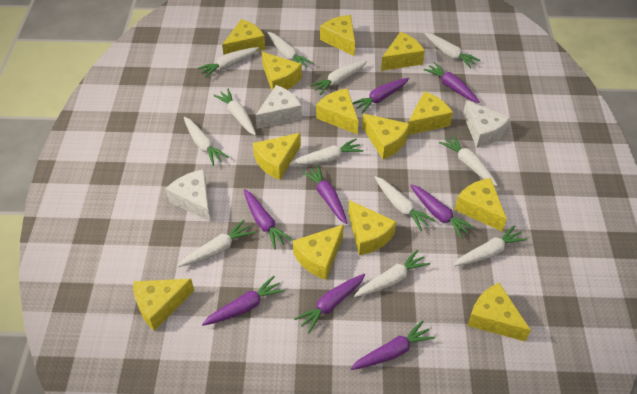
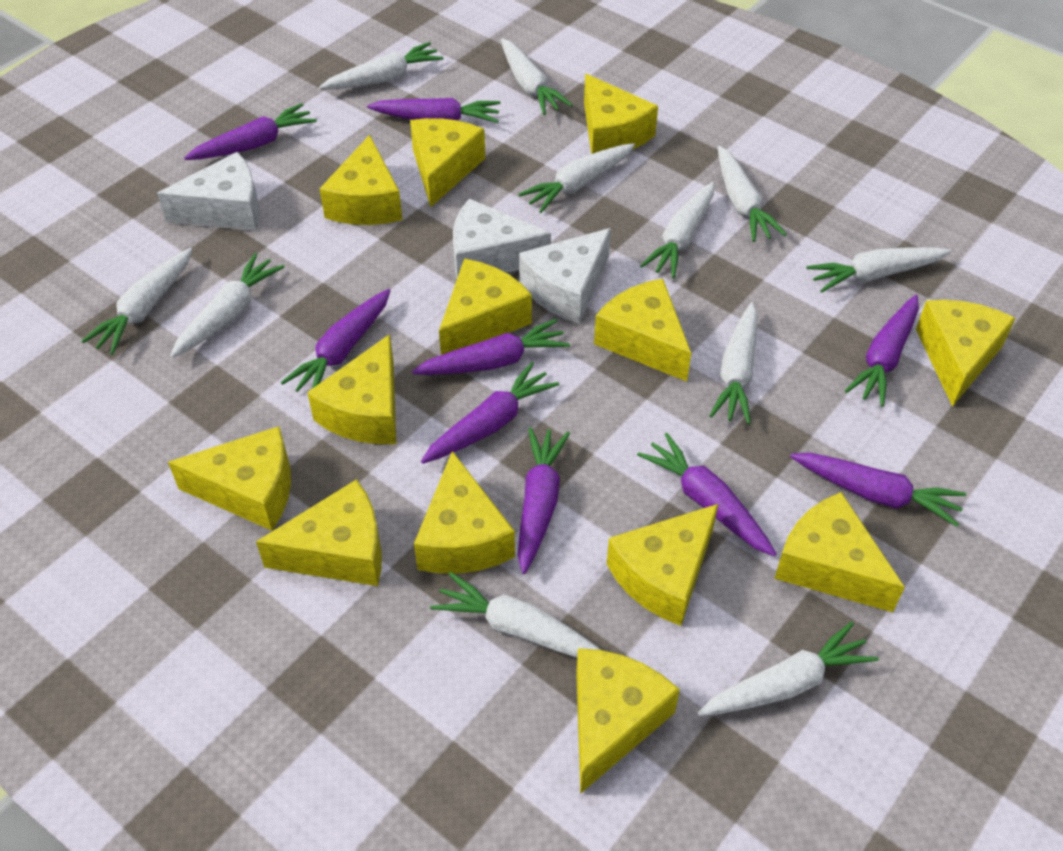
purple carrot: 8 -> 9
white carrot: 12 -> 11

